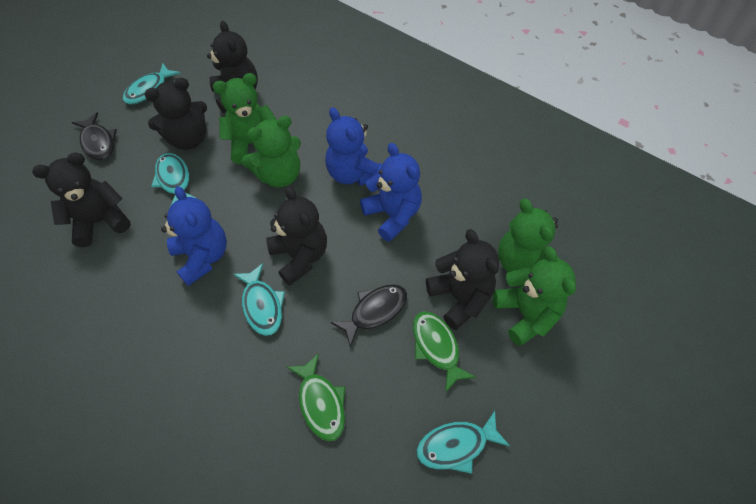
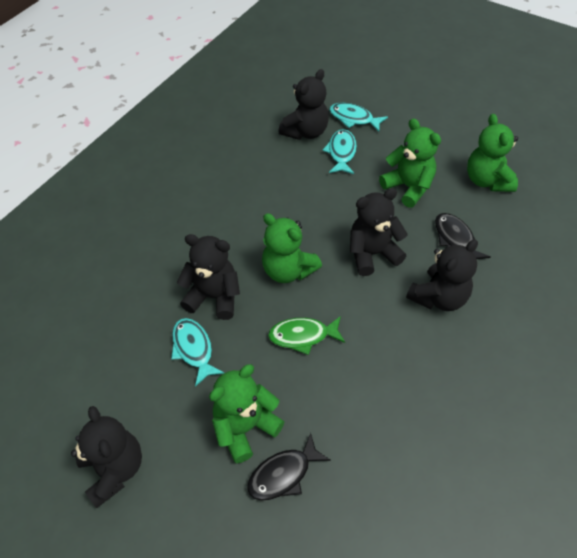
blue teddy bear: 3 -> 0
green fish: 2 -> 1
turquoise fish: 4 -> 3

